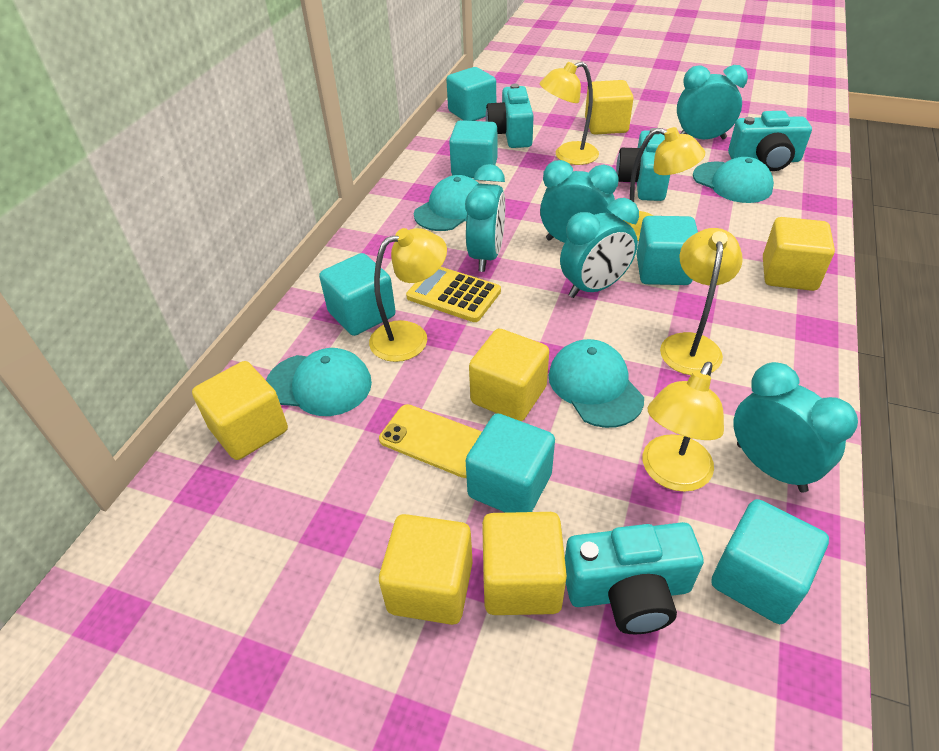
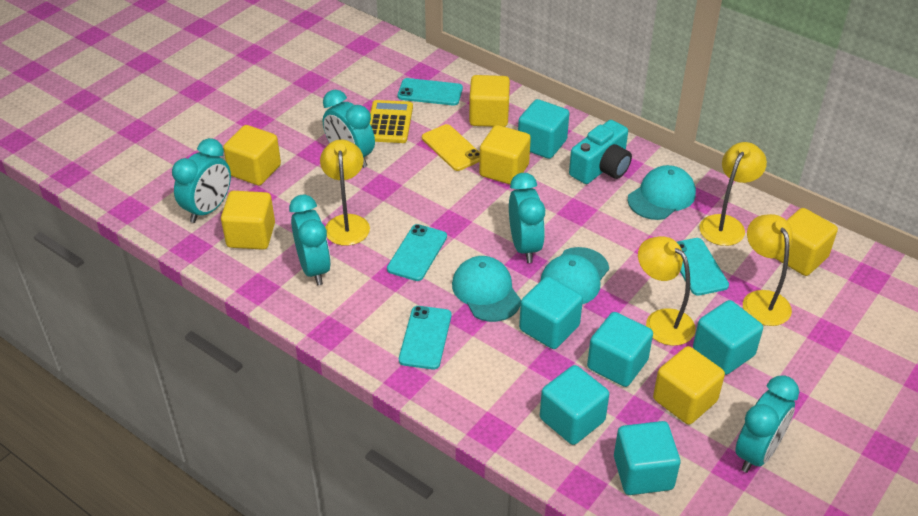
turquoise camera: 4 -> 1
turquoise cap: 4 -> 3
turquoise phone: 0 -> 4
yellow lamp: 5 -> 4

